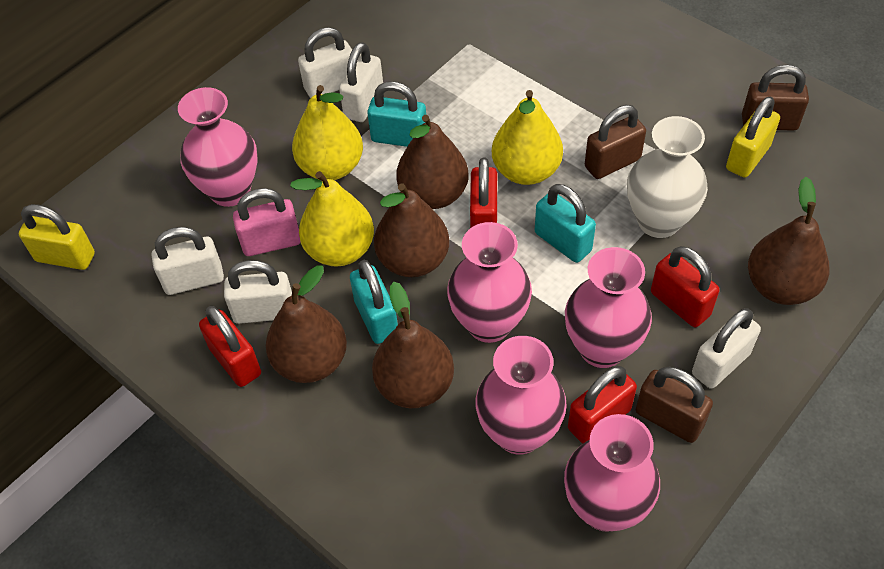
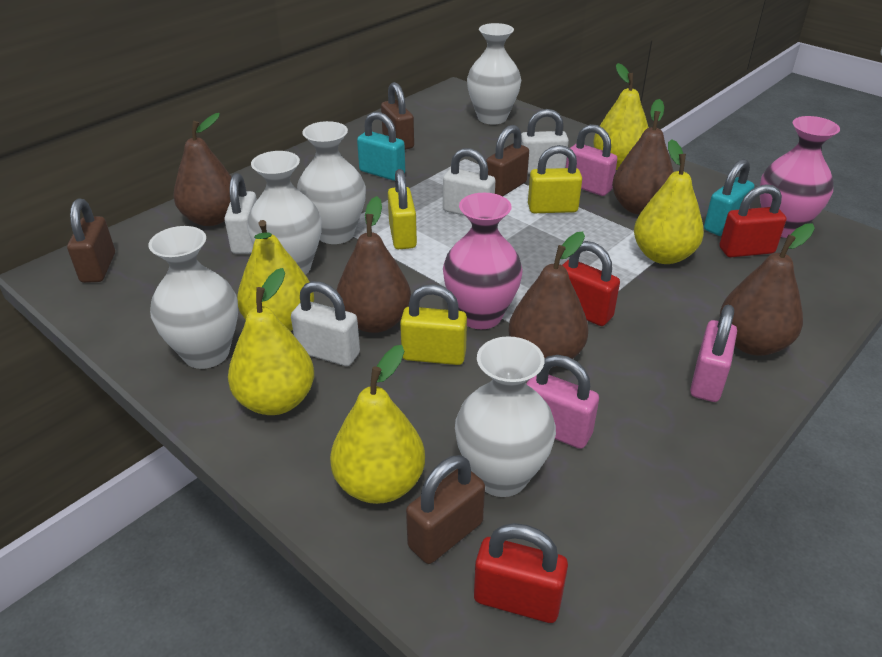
brown padlock: 3 -> 4
pink padlock: 1 -> 3
pink vase: 5 -> 2
red padlock: 4 -> 3
turquoise padlock: 3 -> 2
white padlock: 5 -> 4
white vase: 1 -> 5
yellow padlock: 2 -> 3
yellow pear: 3 -> 5

